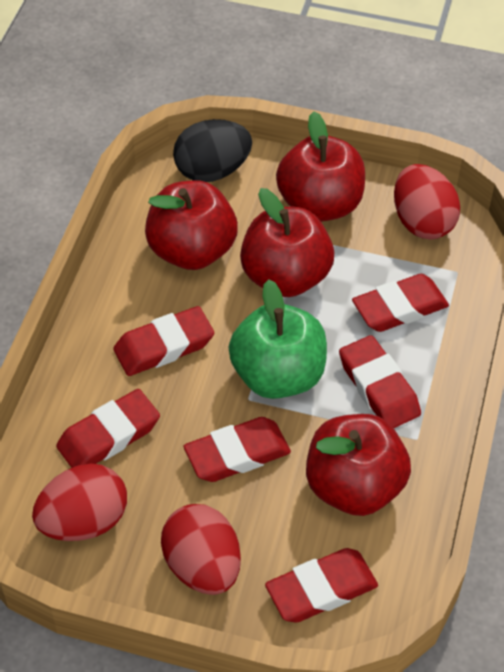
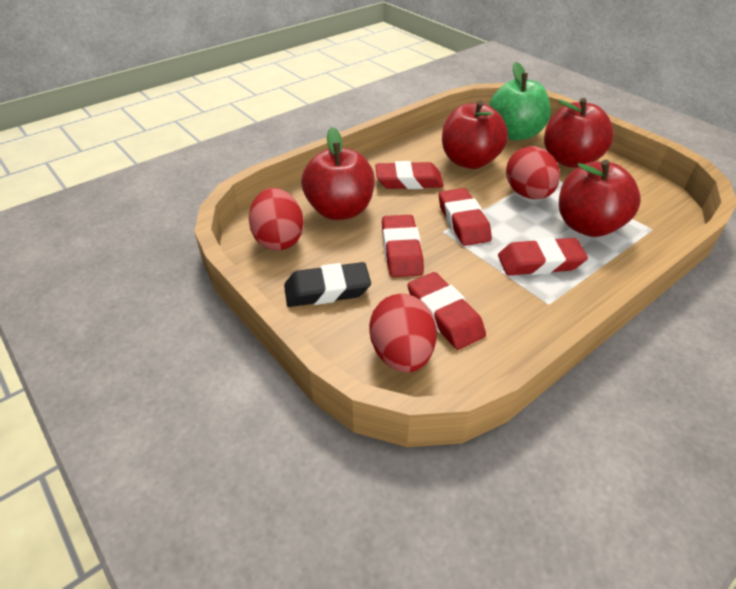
black egg: 1 -> 0
black eraser: 0 -> 1
red eraser: 6 -> 5

